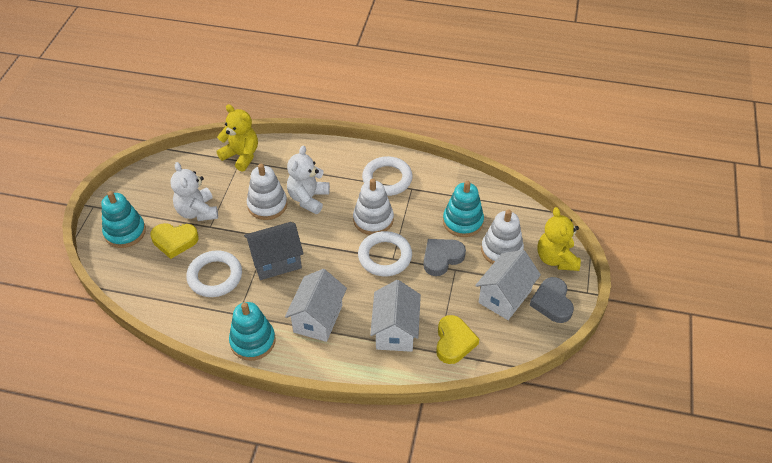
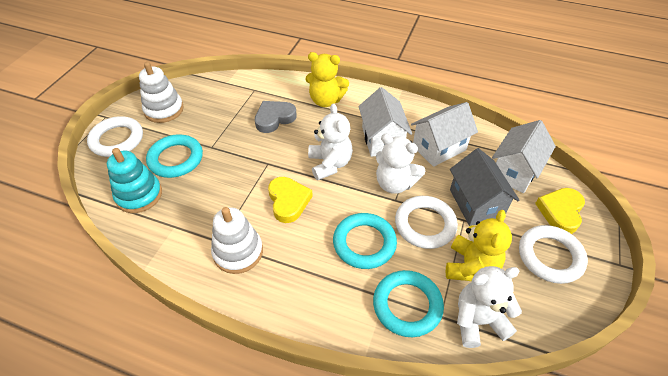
grey heart: 2 -> 1
turquoise ring: 0 -> 3
turquoise stacking toy: 3 -> 1
white stacking toy: 3 -> 2
white teddy bear: 2 -> 3

